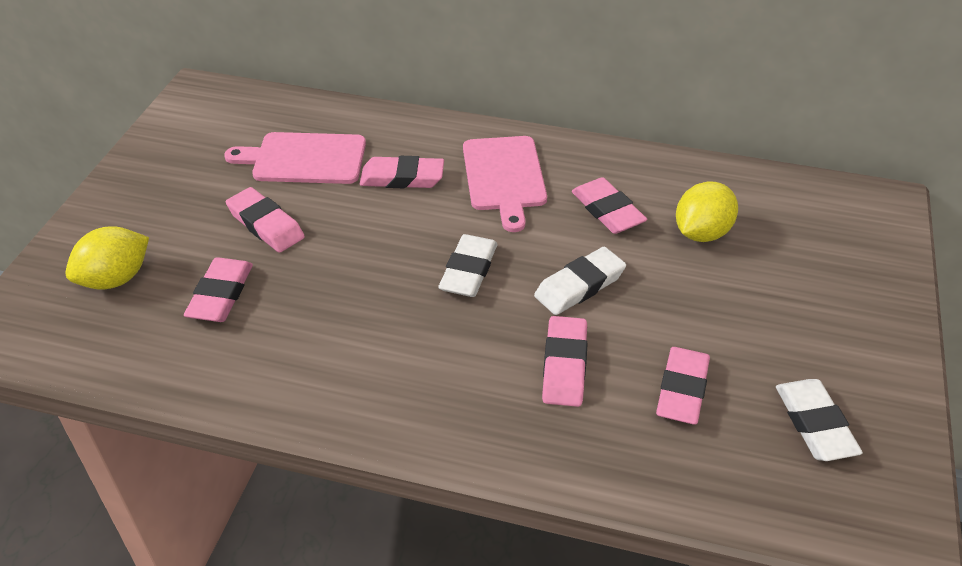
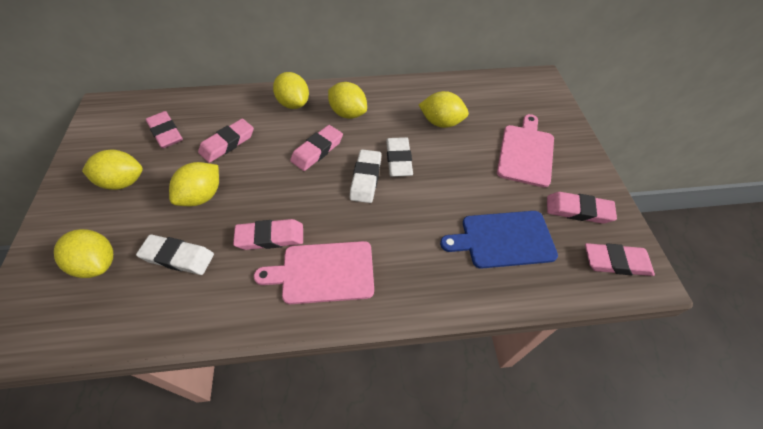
blue cutting board: 0 -> 1
yellow lemon: 2 -> 6

